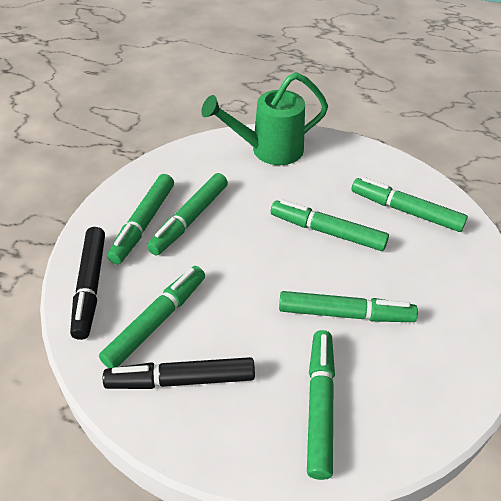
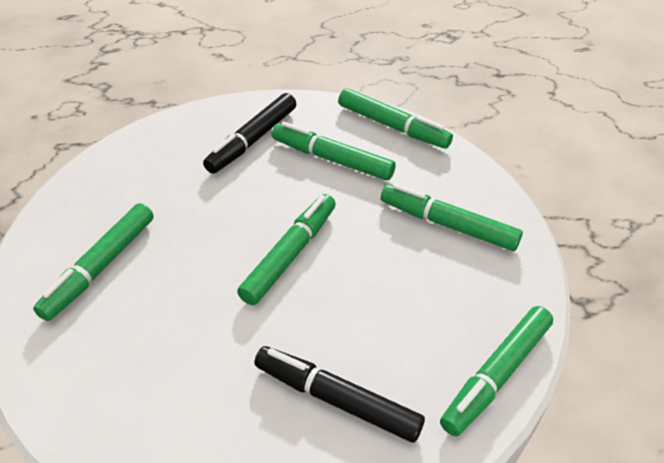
green marker: 7 -> 6
green watering can: 1 -> 0

